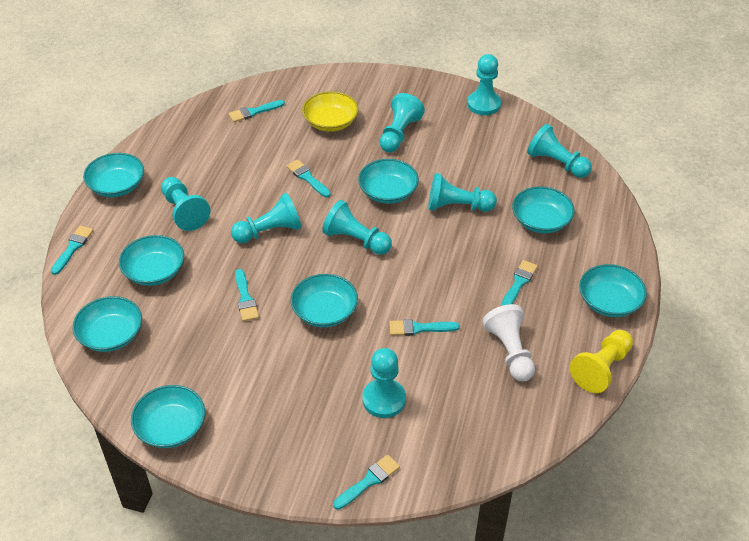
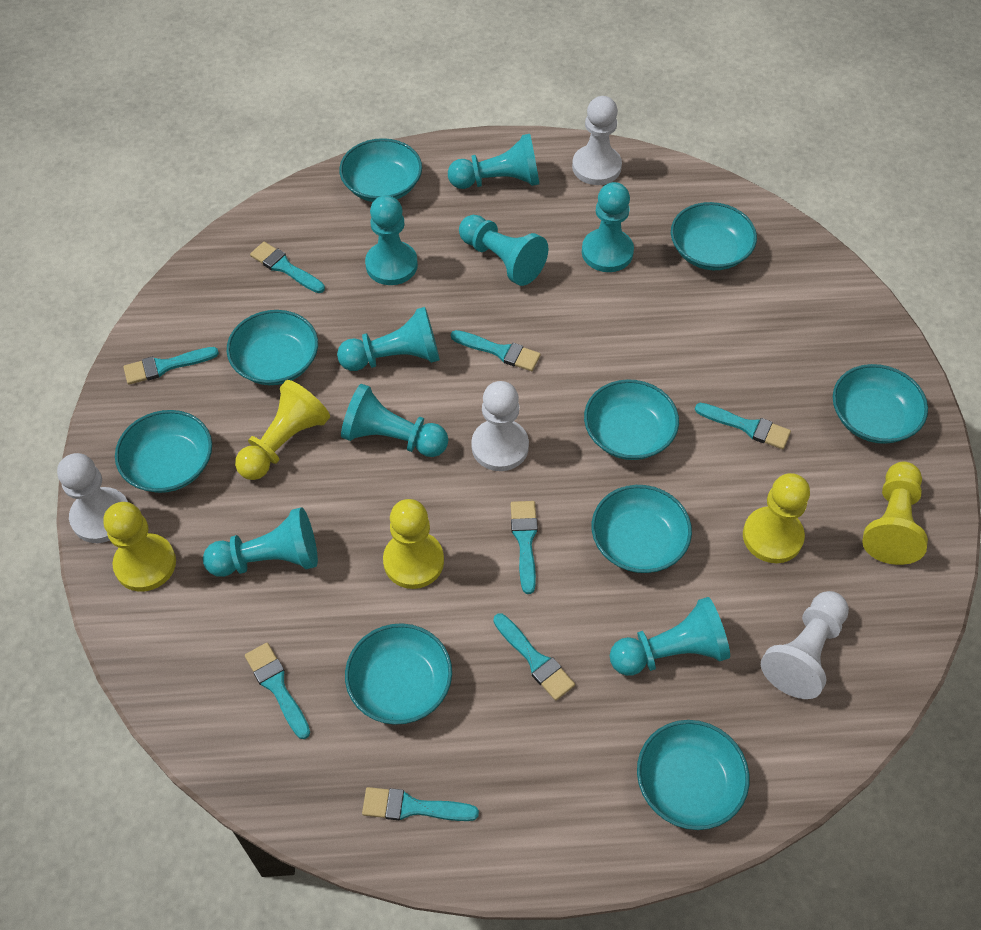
turquoise bowl: 8 -> 9
turquoise brush: 7 -> 8
white pawn: 1 -> 4
yellow bowl: 1 -> 0
yellow pawn: 1 -> 5

